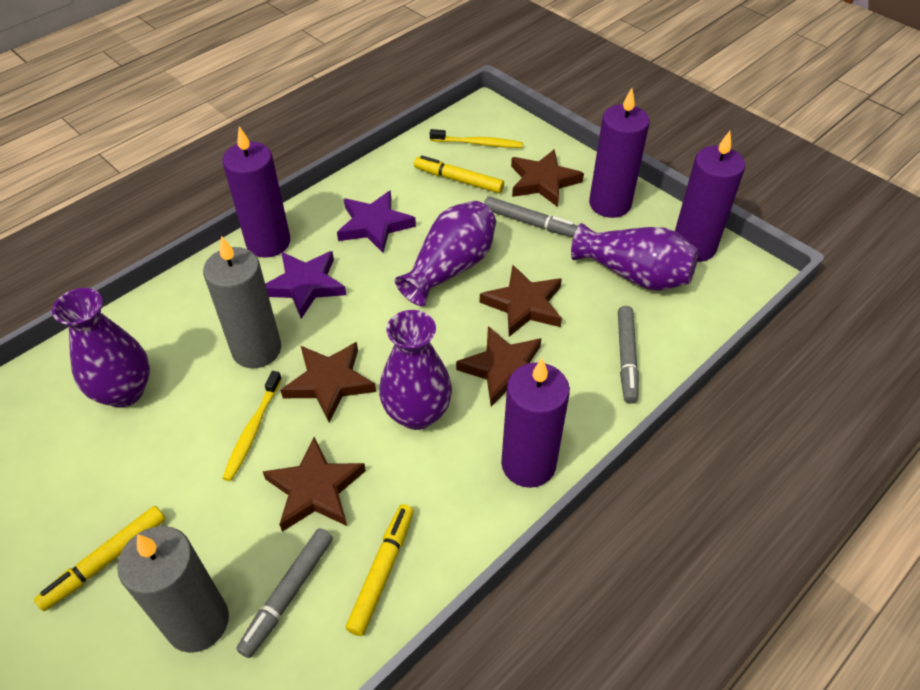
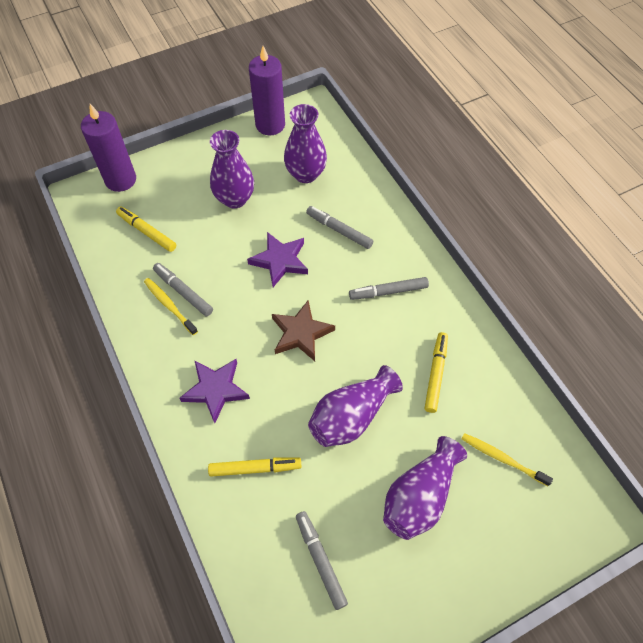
brown star: 5 -> 1
grey candle: 2 -> 0
grey marker: 3 -> 4
purple candle: 4 -> 2

